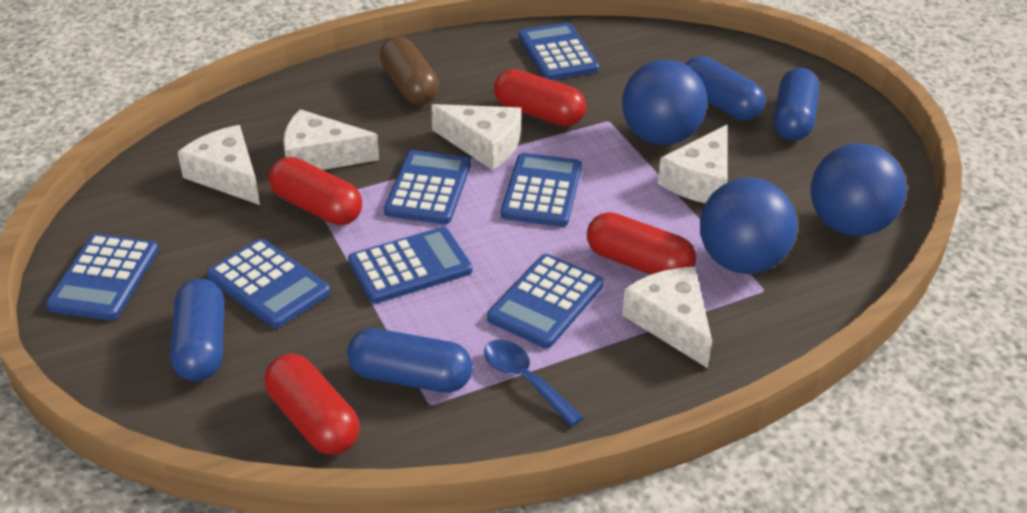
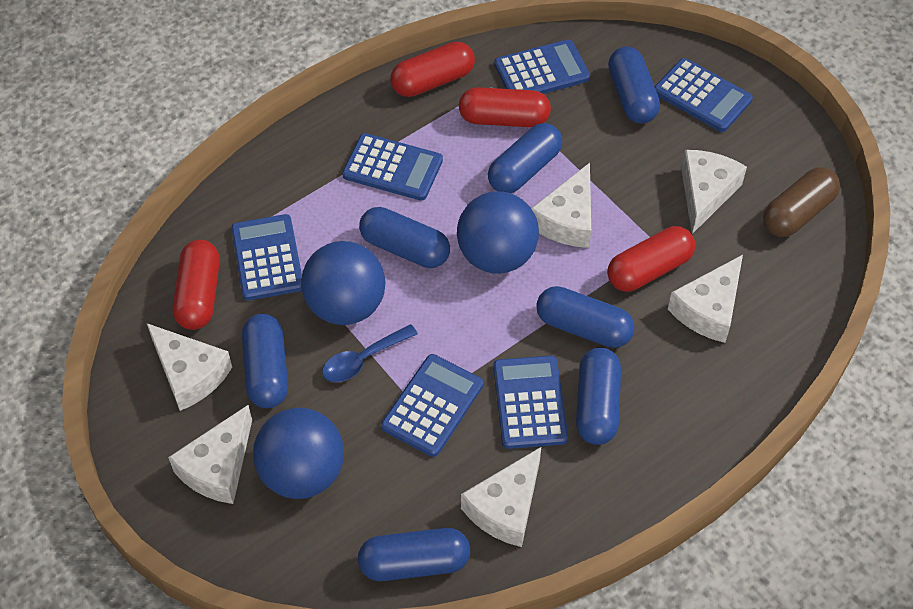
blue calculator: 7 -> 6
blue capsule: 4 -> 7
white cheese: 5 -> 6

